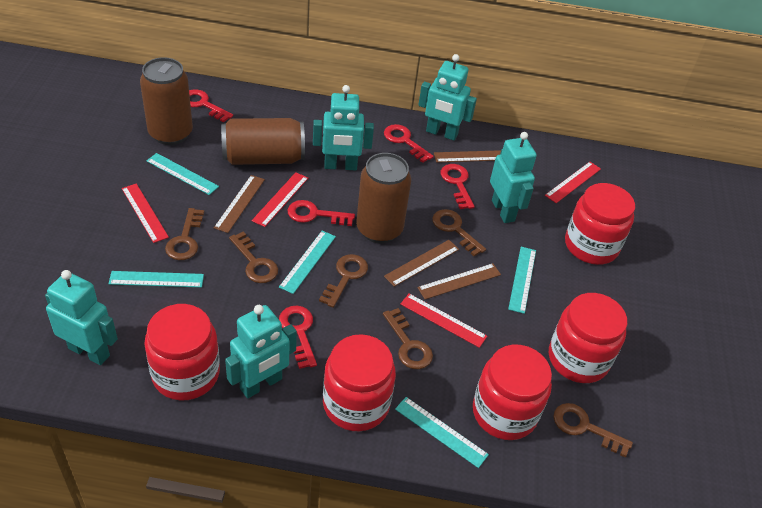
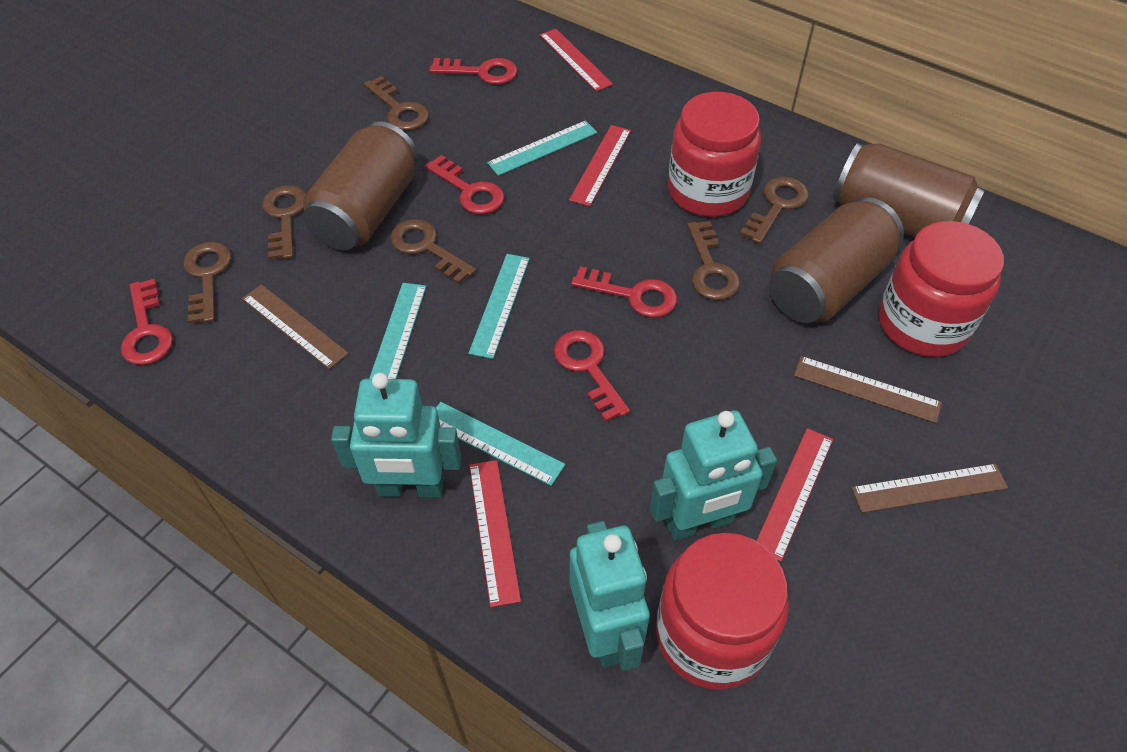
brown ruler: 4 -> 3
red jar: 5 -> 3
turquoise robot: 5 -> 3
turquoise ruler: 5 -> 4

